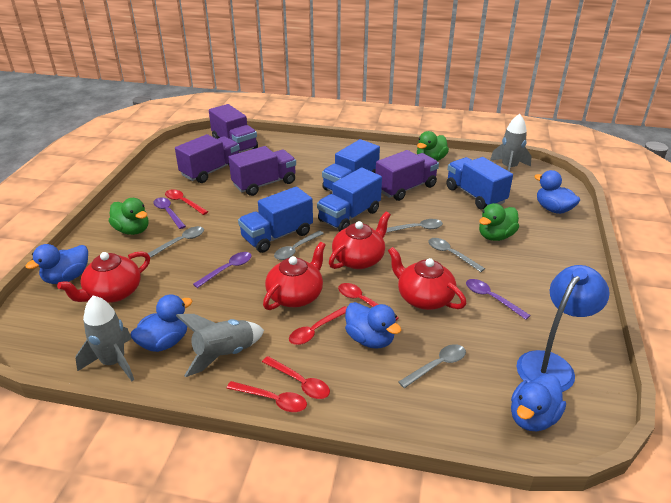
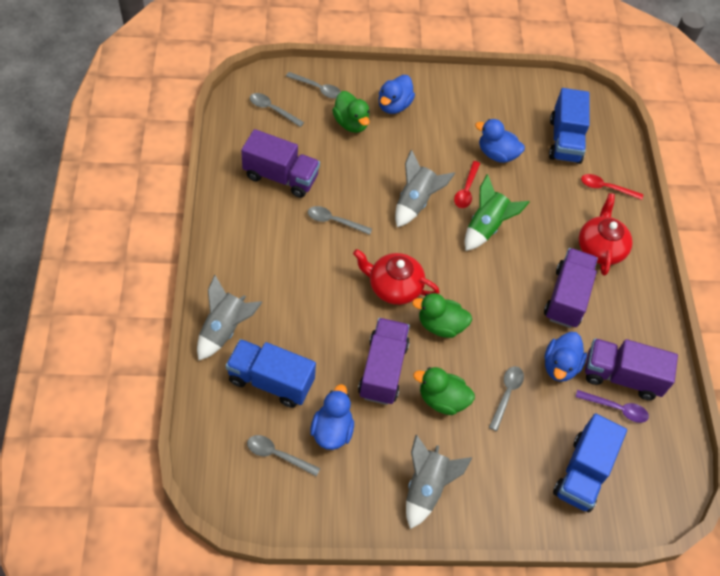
blue duck: 5 -> 4
blue lamp: 1 -> 0
blue truck: 4 -> 3
green rocket: 0 -> 1
purple spoon: 3 -> 1
red spoon: 5 -> 2
red teapot: 4 -> 2

